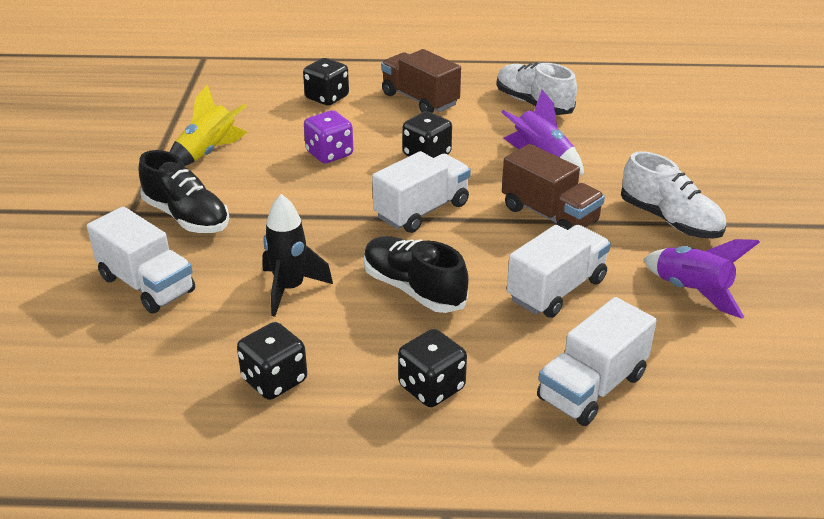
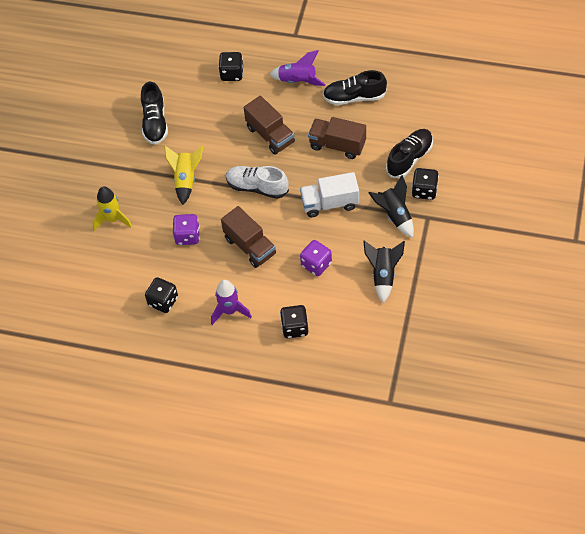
black rocket: 1 -> 2
black shoe: 2 -> 3
brown truck: 2 -> 3
purple dice: 1 -> 2
white shoe: 2 -> 1
white truck: 4 -> 1
yellow rocket: 1 -> 2

